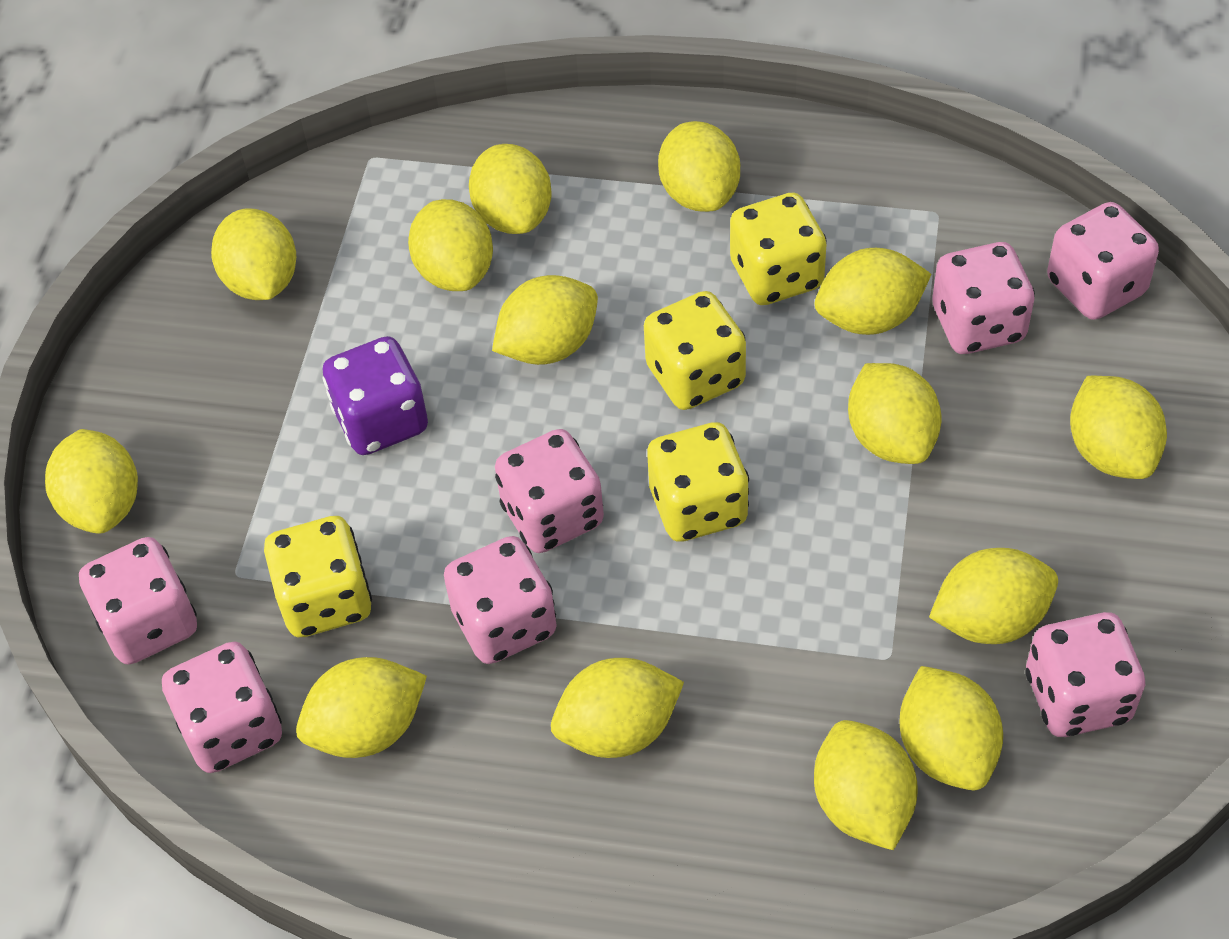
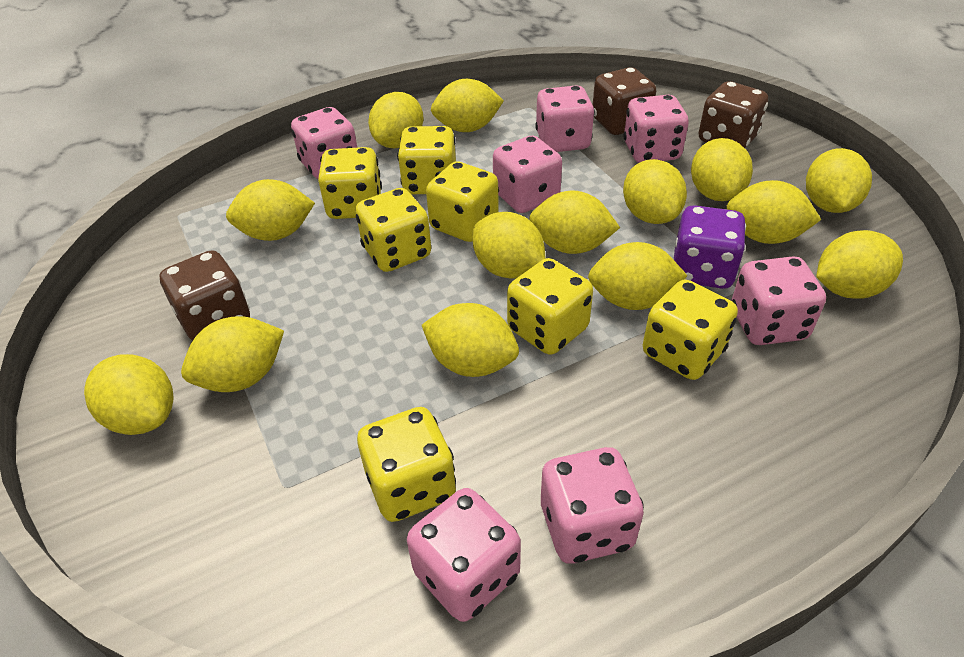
brown dice: 0 -> 3
yellow dice: 4 -> 7

